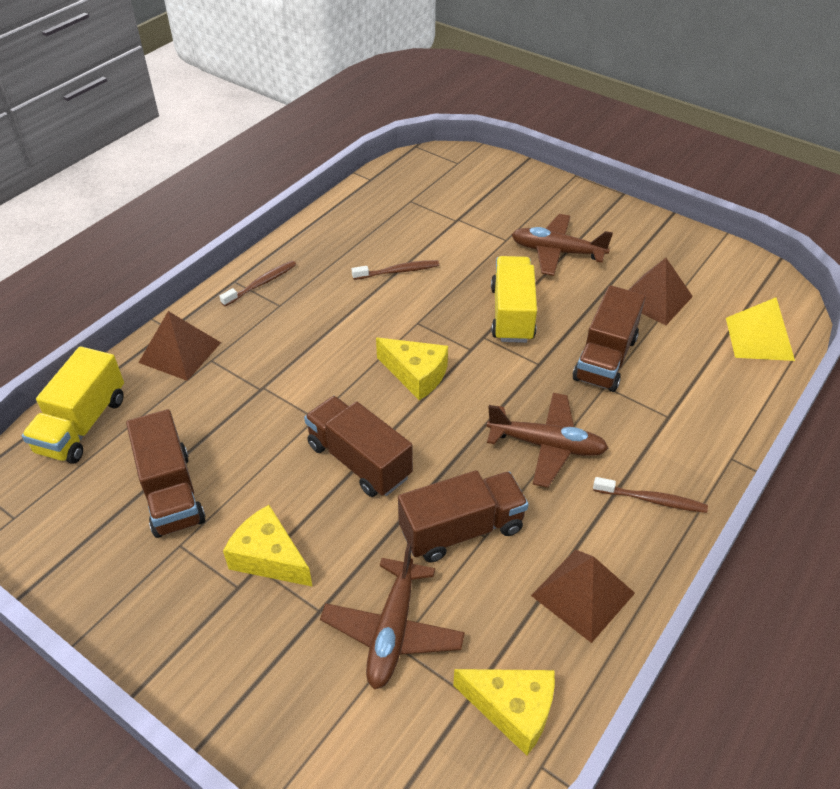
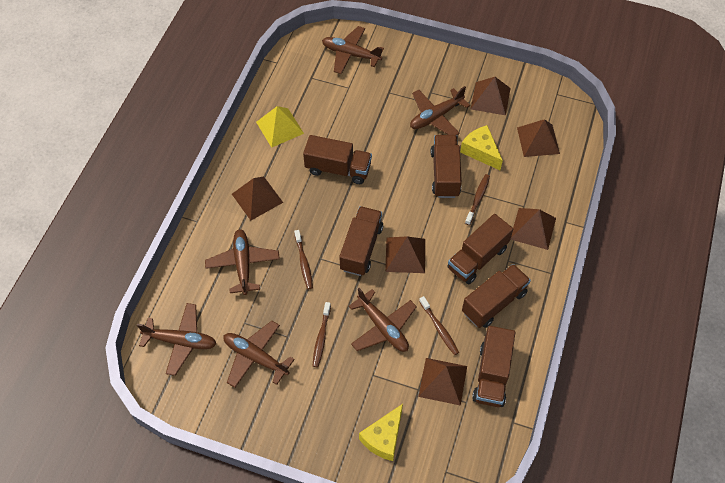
brown plane: 3 -> 6
brown pyramid: 3 -> 6
brown toothbrush: 3 -> 4
brown truck: 4 -> 6
yellow cheese: 3 -> 2
yellow truck: 2 -> 0

